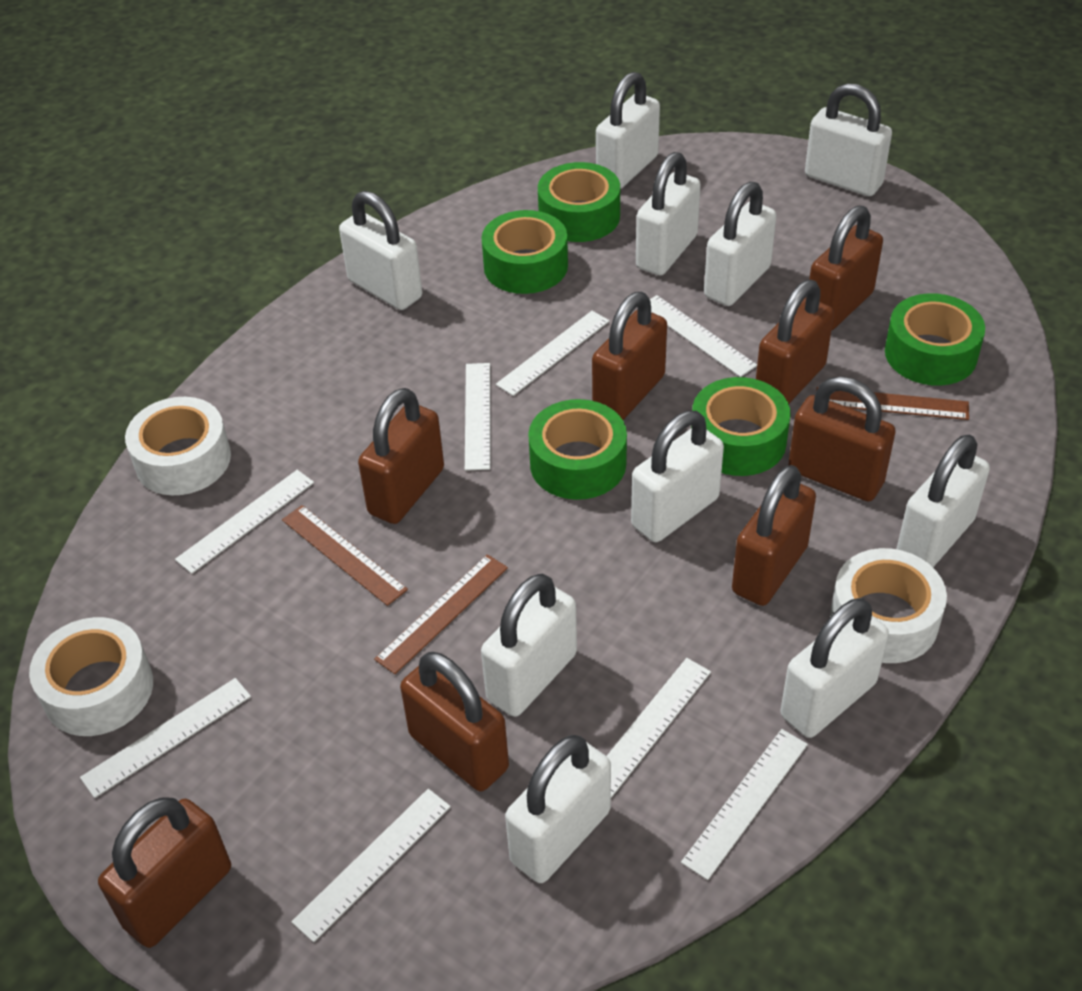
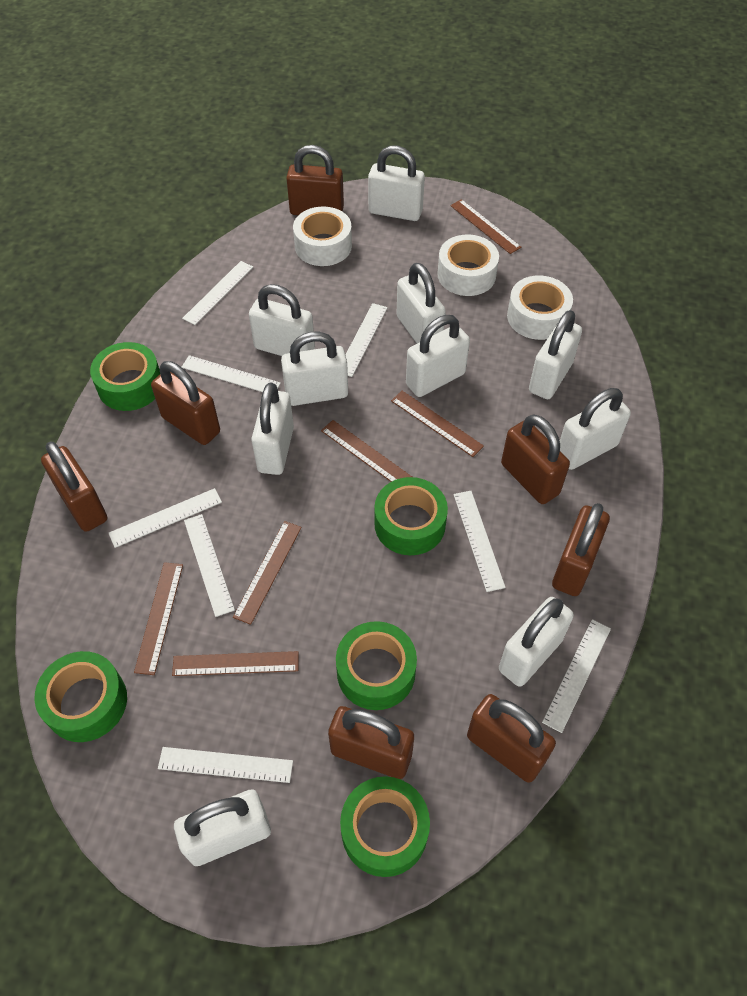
brown padlock: 8 -> 7
brown ruler: 3 -> 6

